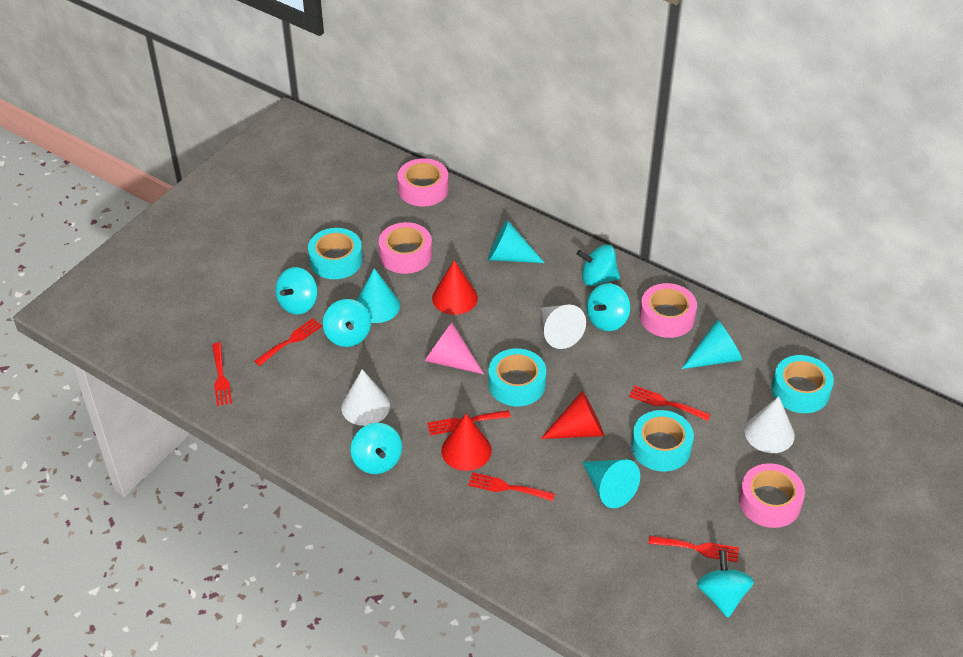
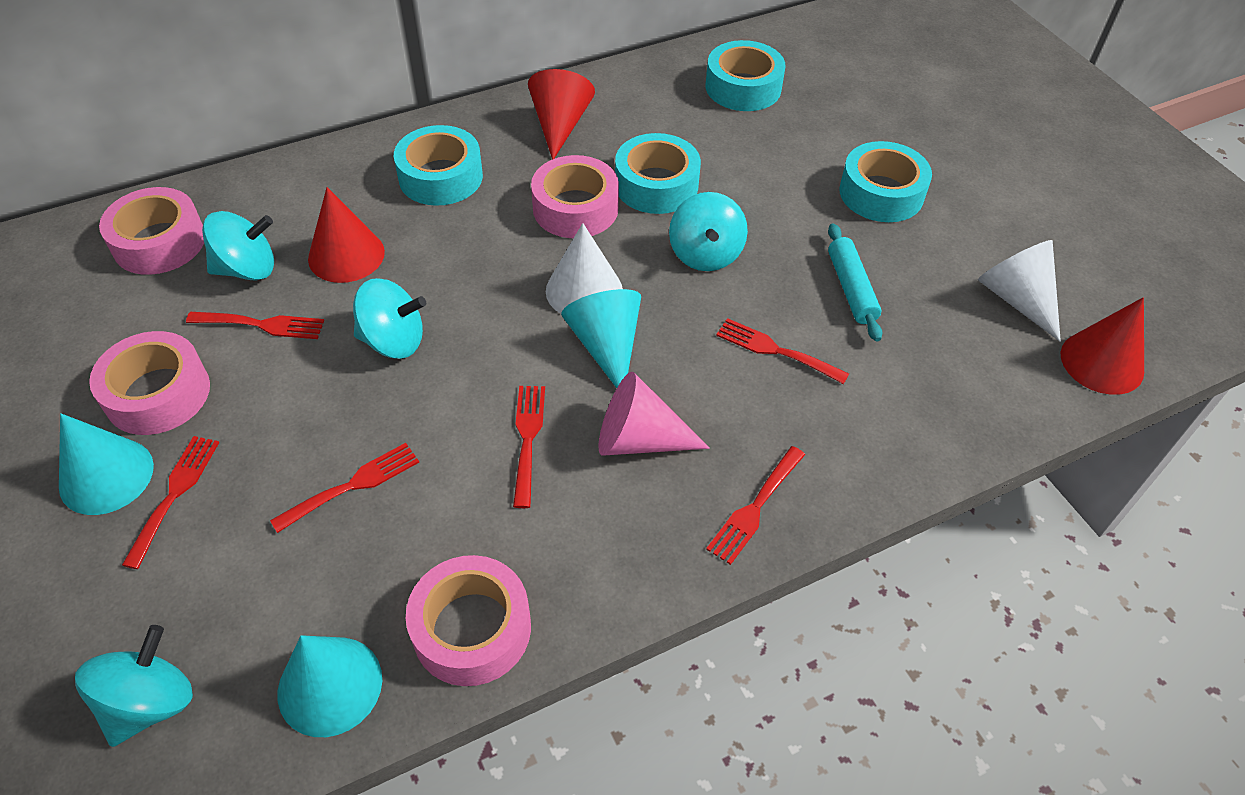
turquoise cone: 4 -> 3
turquoise rolling pin: 0 -> 1
turquoise spinning top: 6 -> 4
white cone: 3 -> 2

